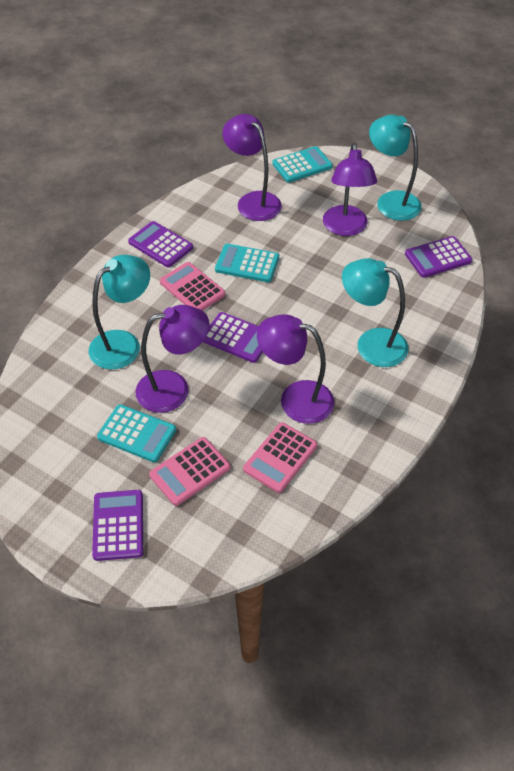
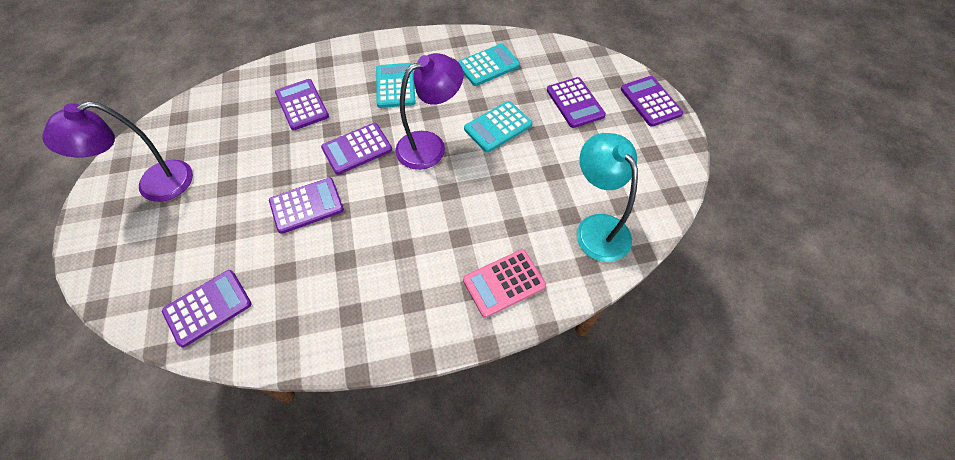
pink calculator: 3 -> 1
purple calculator: 4 -> 6
purple lamp: 4 -> 2
turquoise lamp: 3 -> 1

